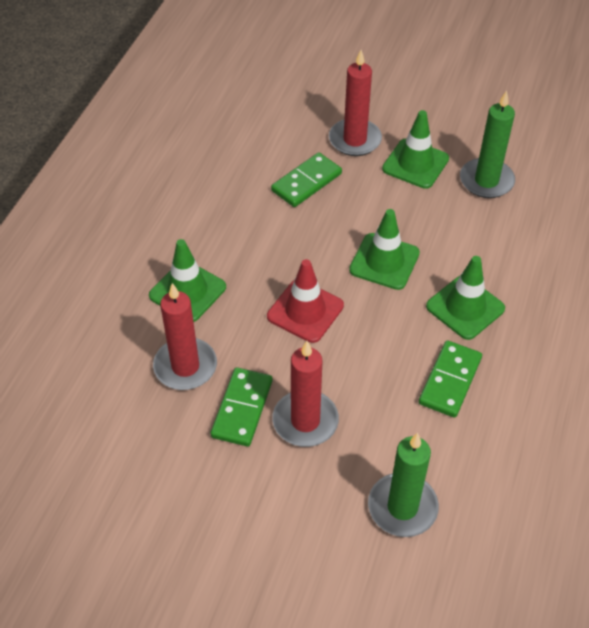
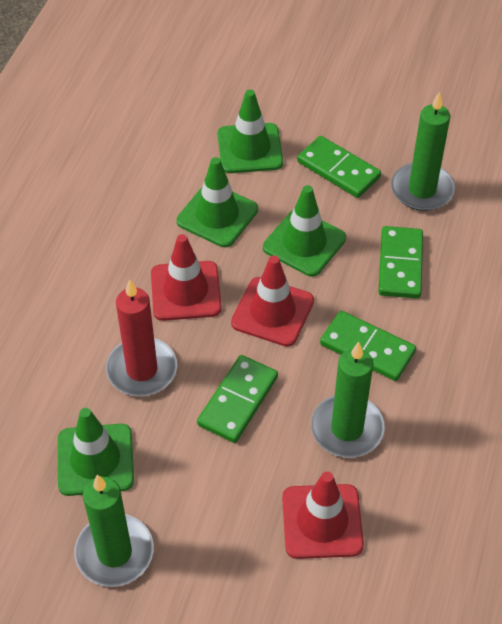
green candle: 2 -> 3
green domino: 3 -> 4
red candle: 3 -> 1
red traffic cone: 1 -> 3

